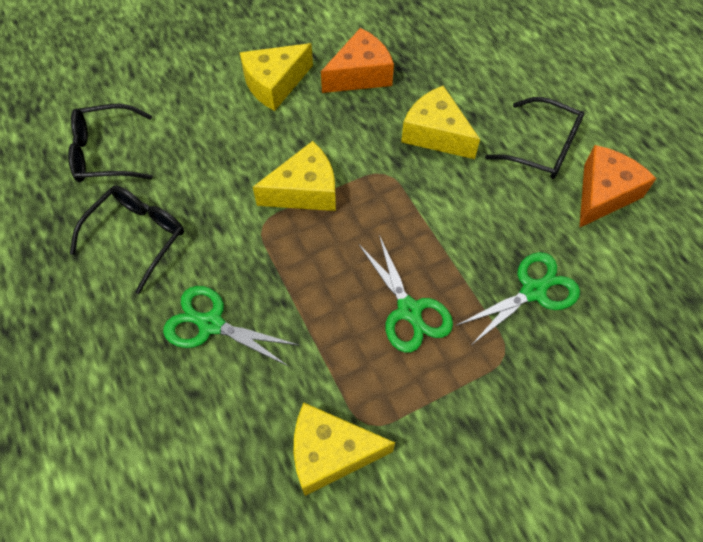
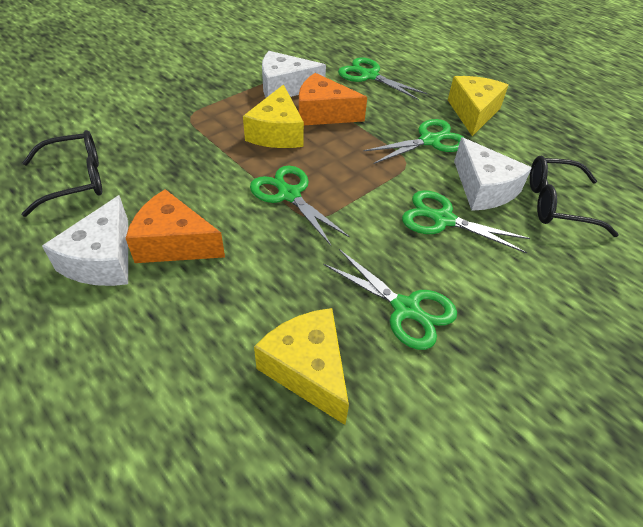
black glasses: 3 -> 2
green scissors: 3 -> 5
white cheese: 0 -> 3
yellow cheese: 4 -> 3

